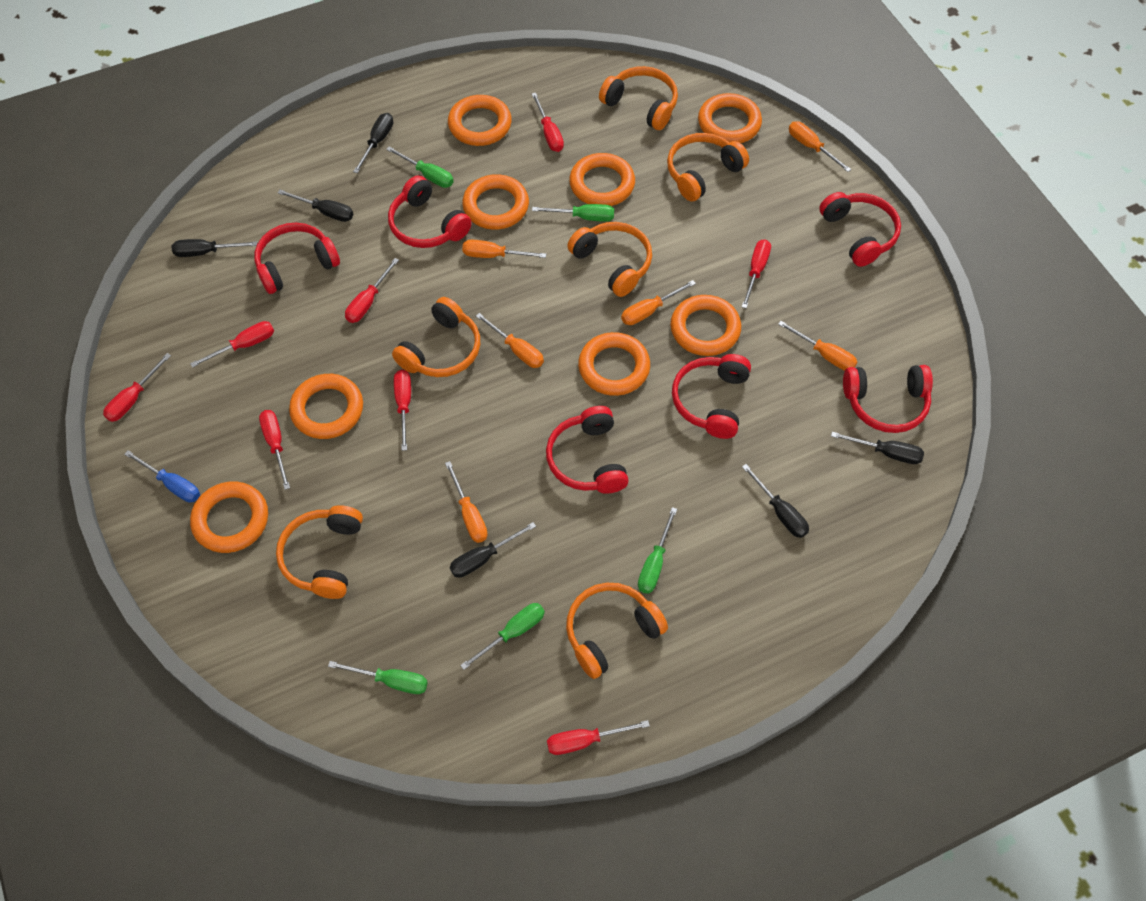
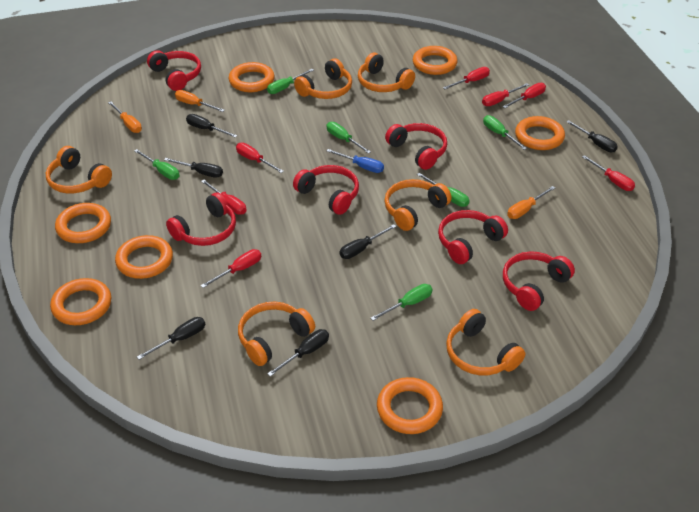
green screwdriver: 5 -> 6
orange ring: 8 -> 7
orange screwdriver: 6 -> 3
red screwdriver: 8 -> 7

